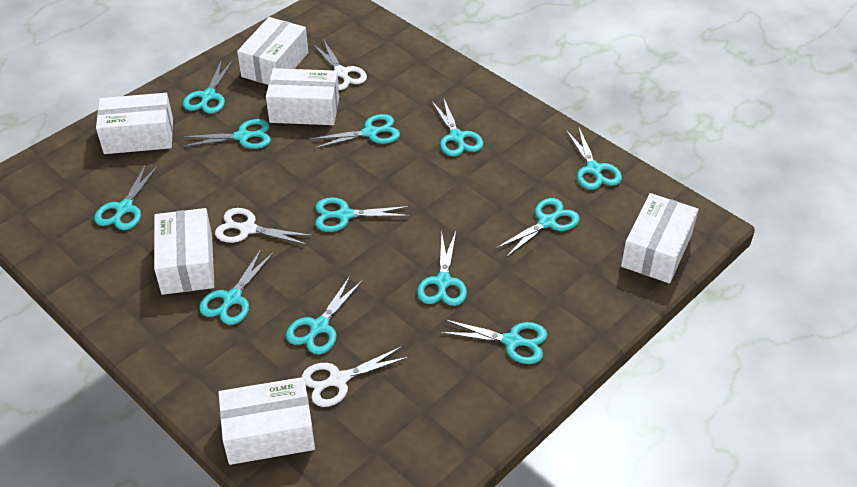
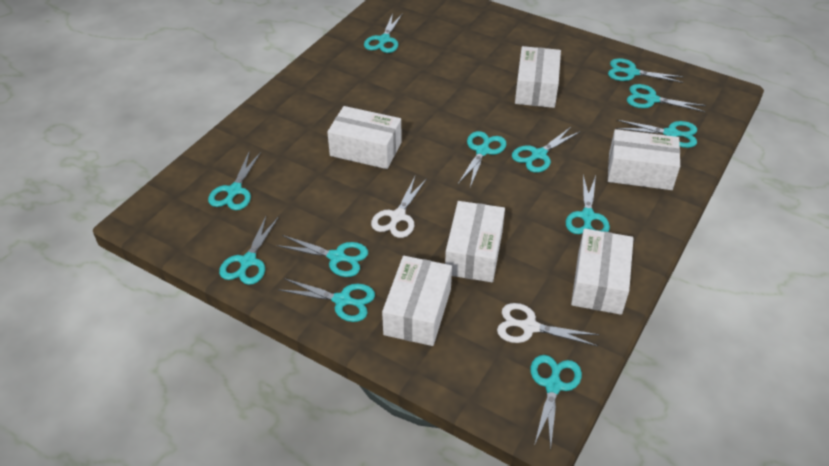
white scissors: 3 -> 2

